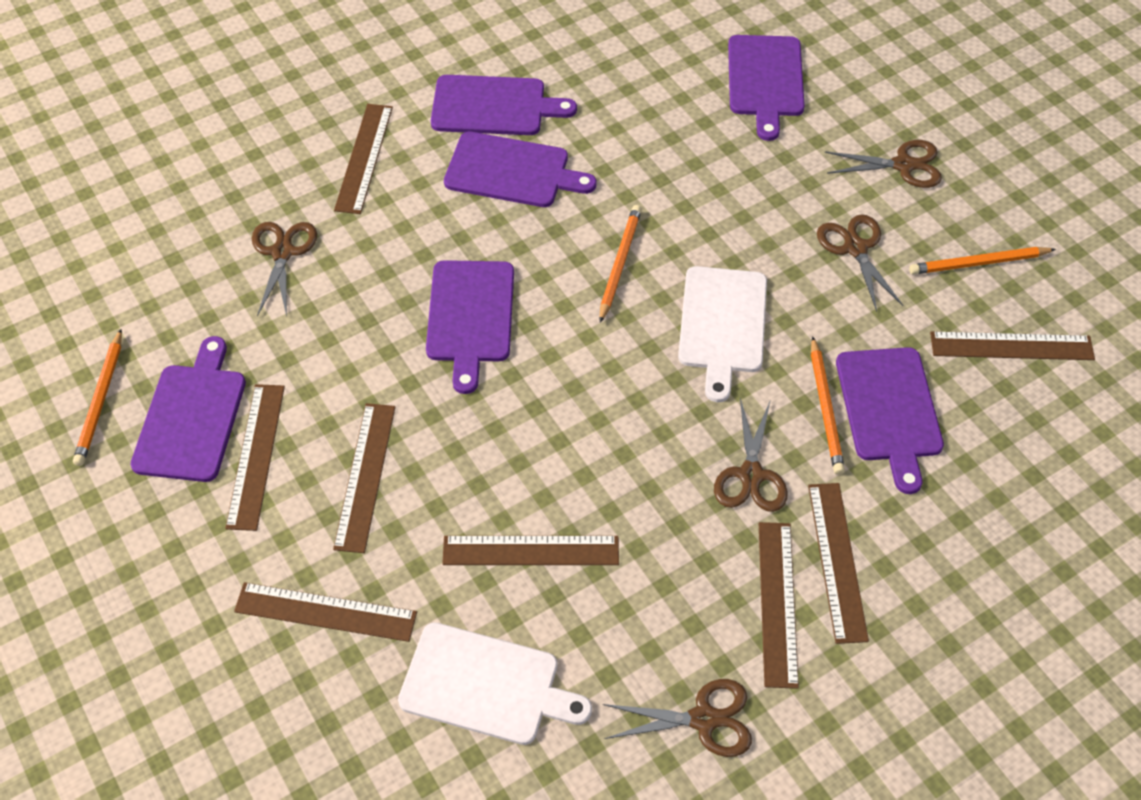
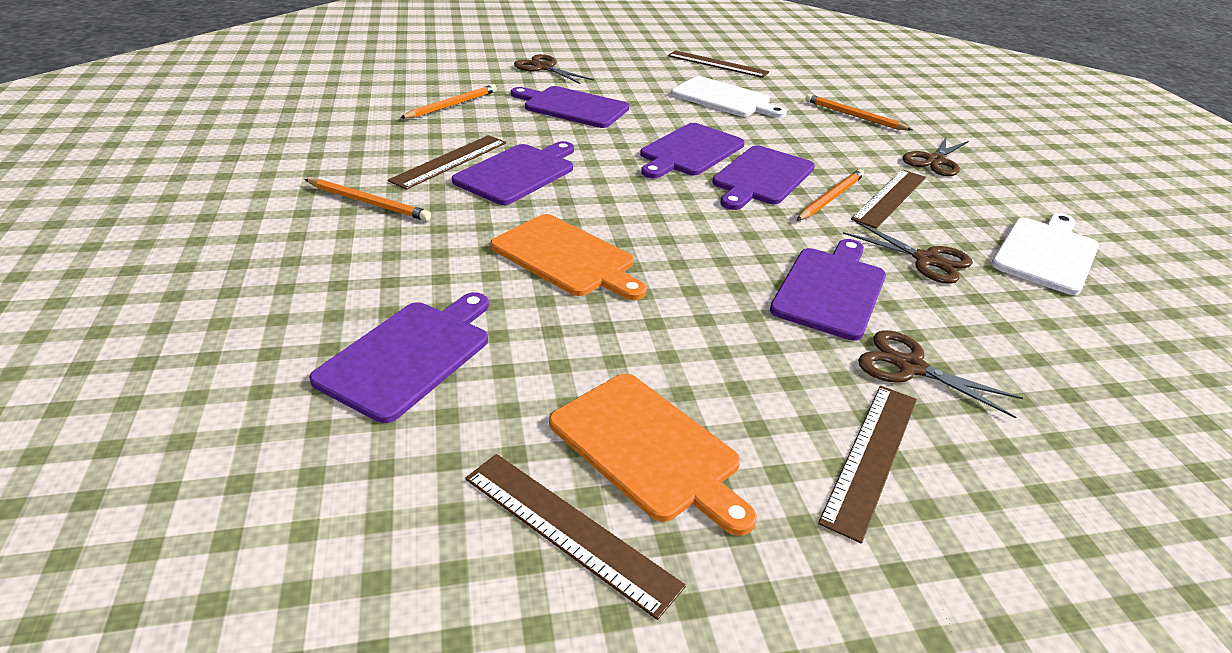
brown ruler: 8 -> 5
brown scissors: 5 -> 4
orange cutting board: 0 -> 2

